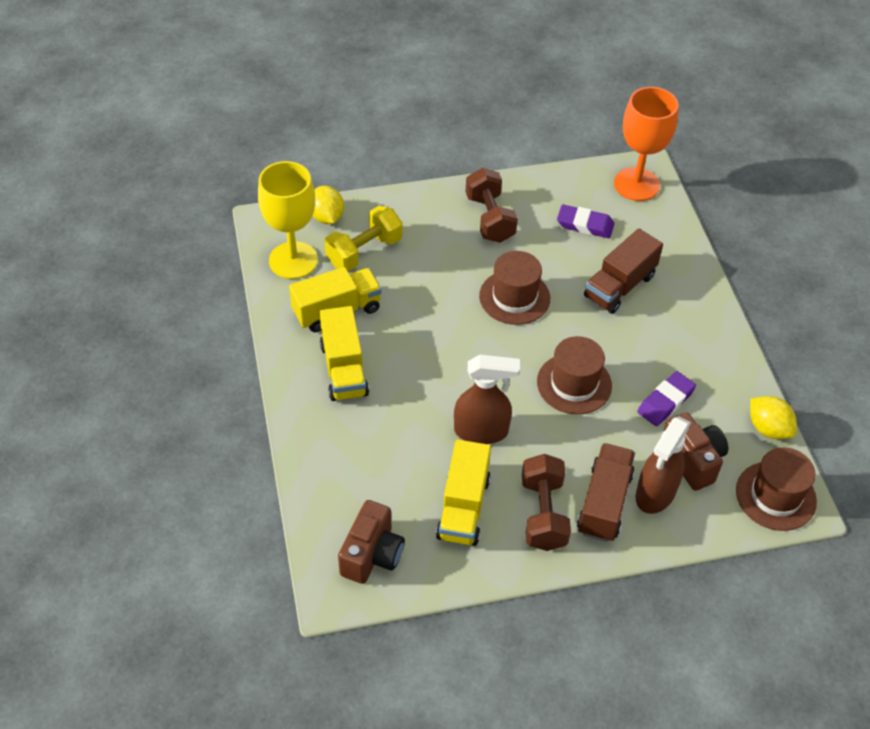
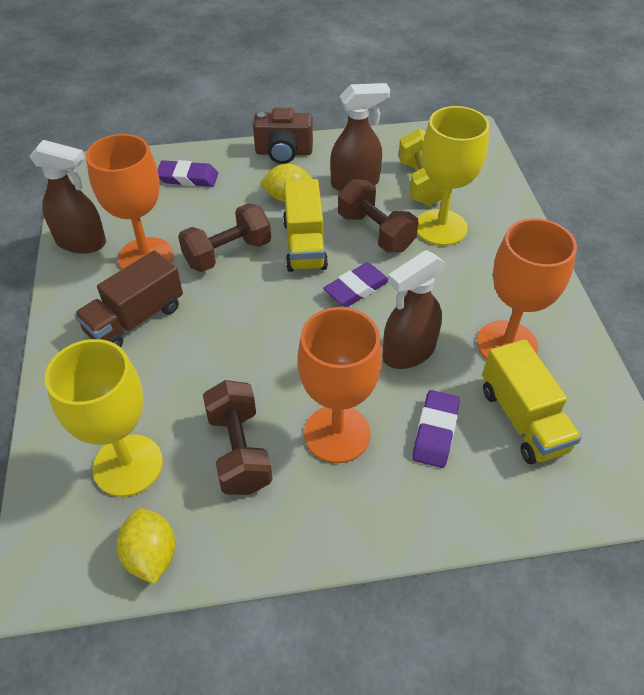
brown camera: 2 -> 1
brown dumbbell: 2 -> 3
brown hat: 3 -> 0
brown spray bottle: 2 -> 3
brown truck: 2 -> 1
orange goblet: 1 -> 3
purple eraser: 2 -> 3
yellow goblet: 1 -> 2
yellow truck: 3 -> 2

